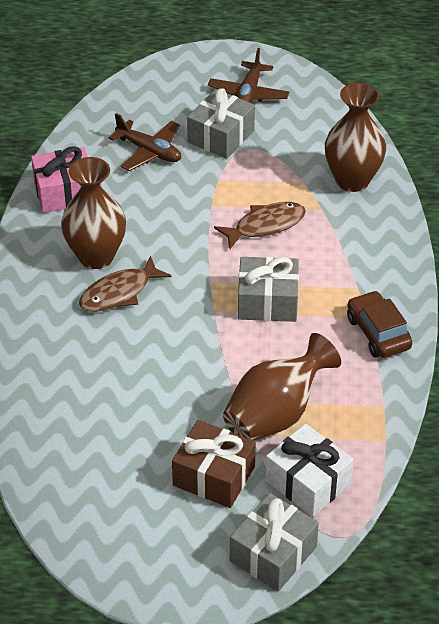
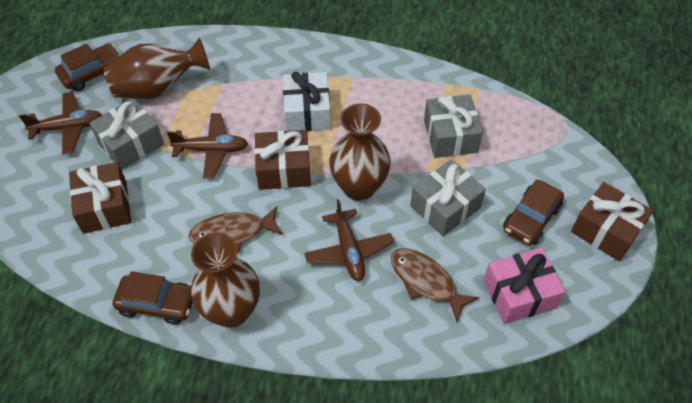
brown car: 1 -> 3
brown gift: 1 -> 3
brown plane: 2 -> 3

